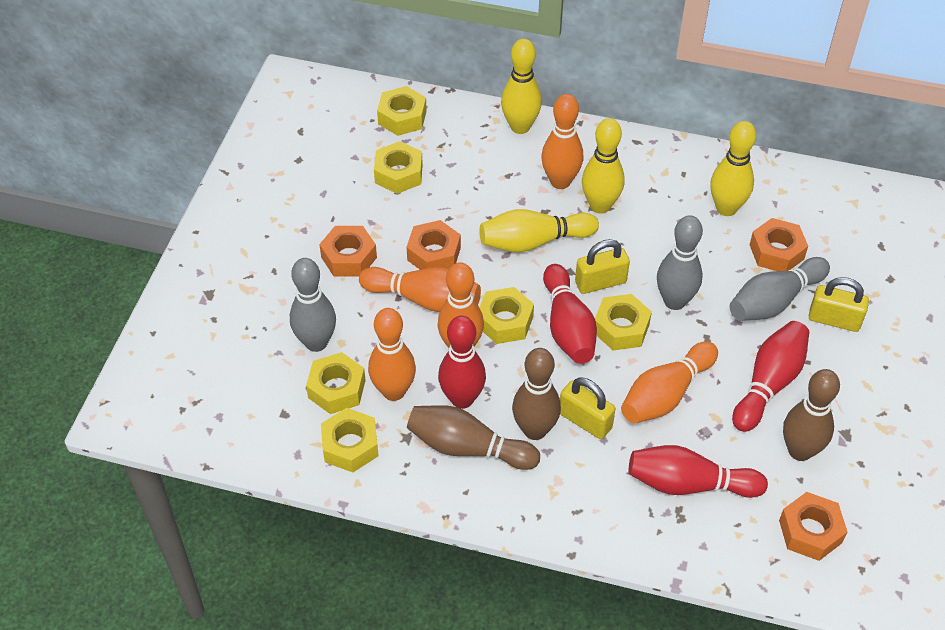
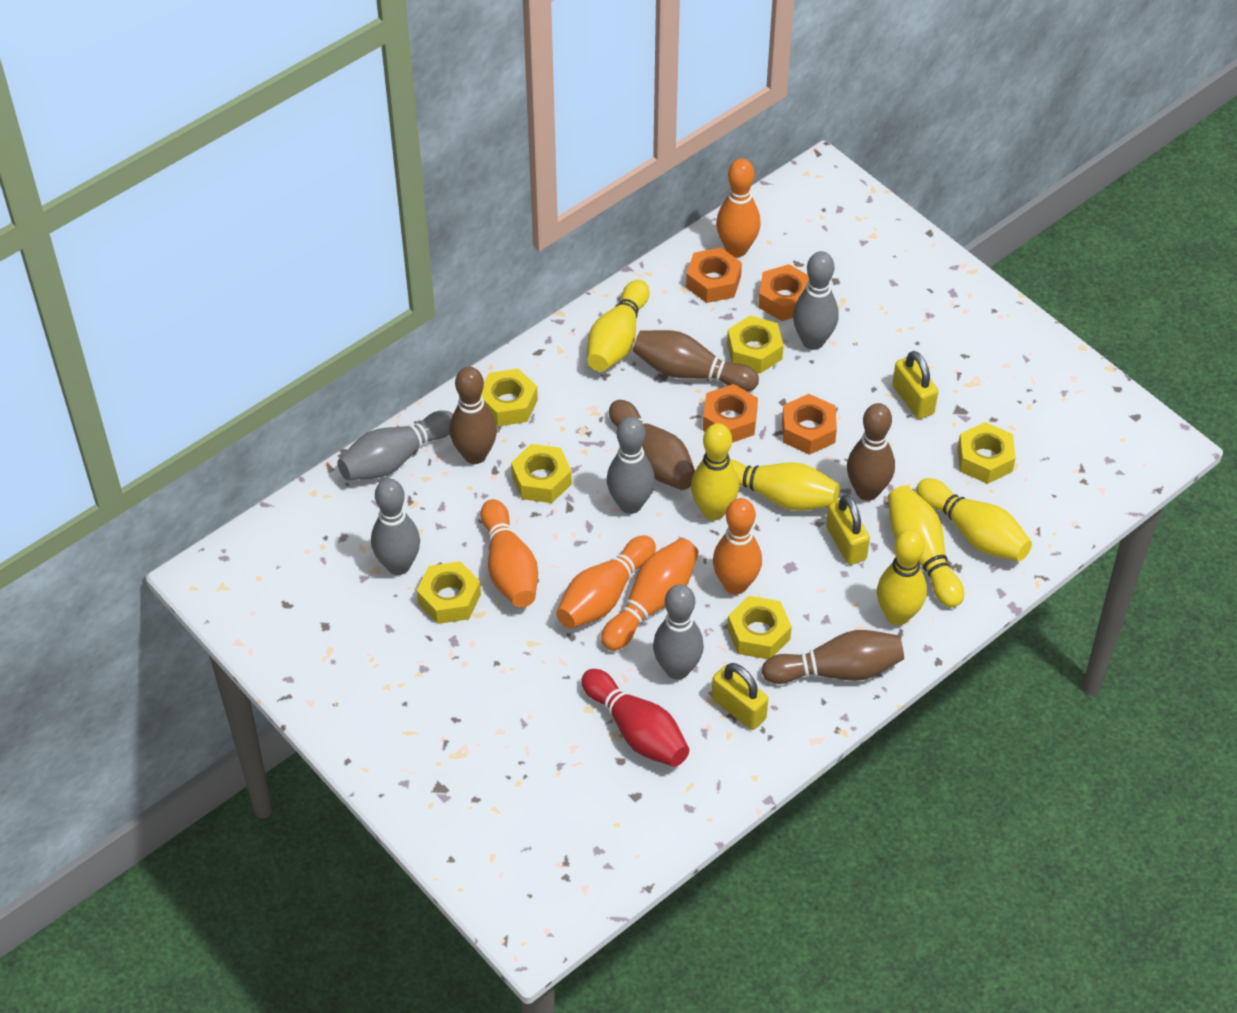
brown bowling pin: 3 -> 5
grey bowling pin: 3 -> 5
red bowling pin: 4 -> 1
yellow bowling pin: 4 -> 6

